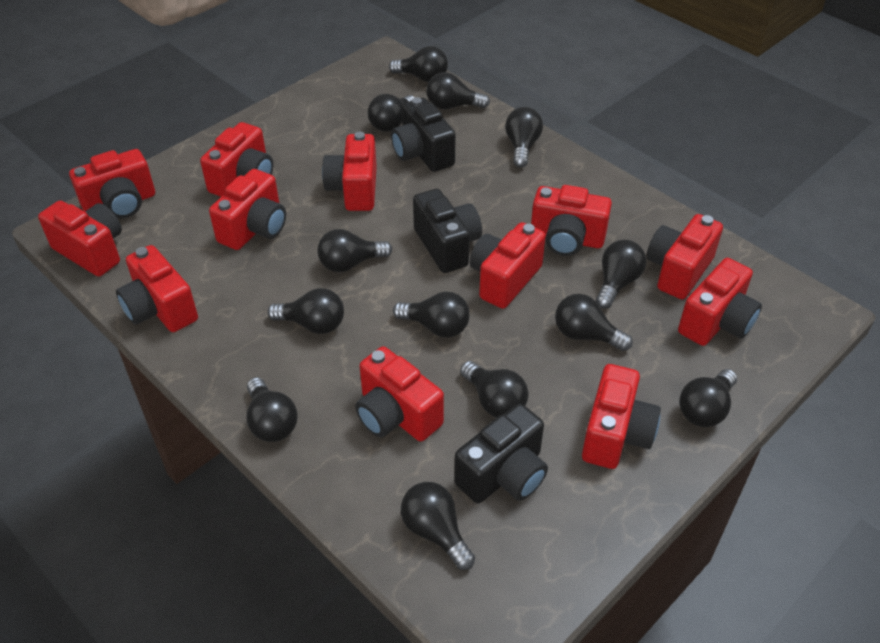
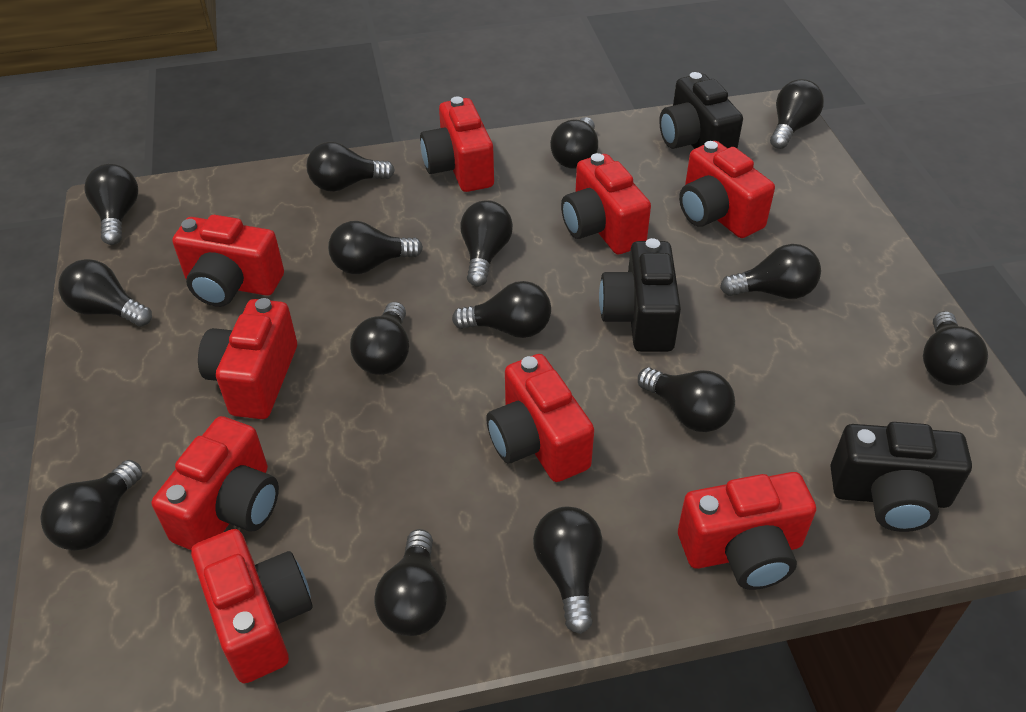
black light bulb: 13 -> 15
red camera: 12 -> 9

